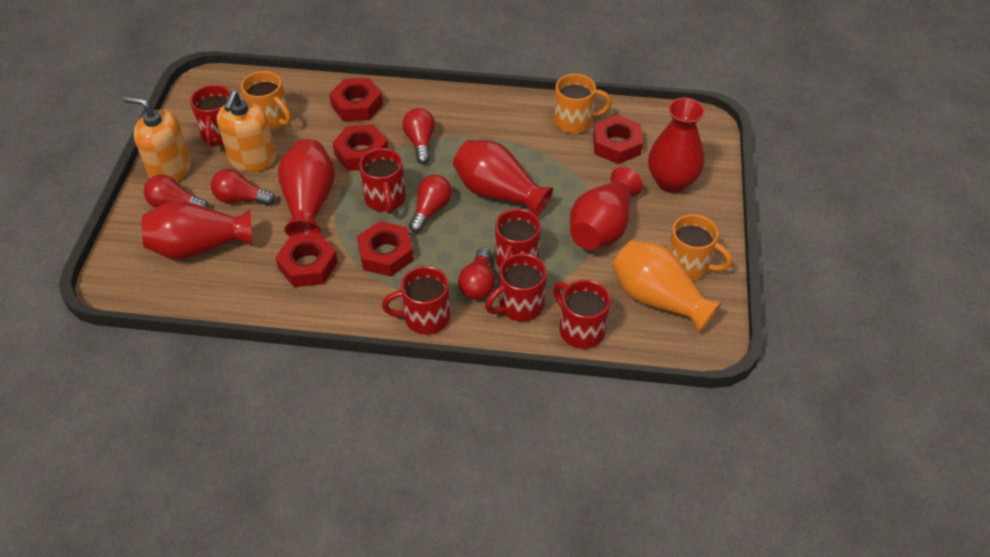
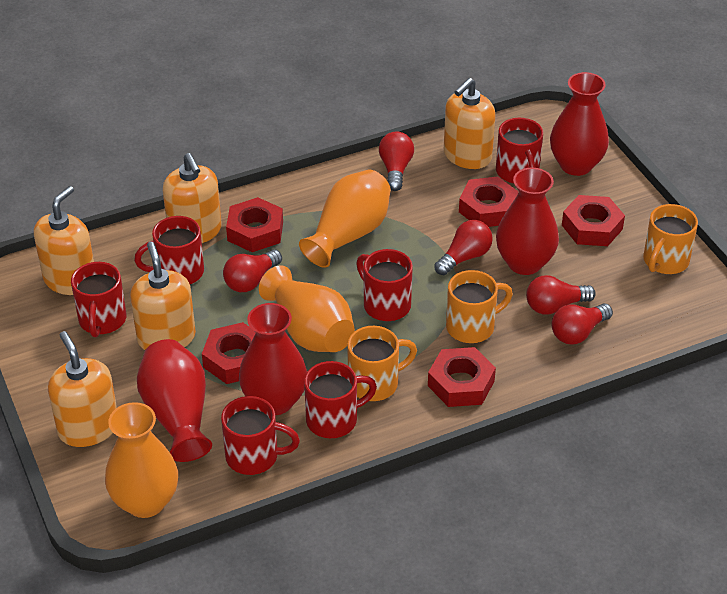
orange soap dispenser: 2 -> 5
orange vase: 1 -> 3
red vase: 5 -> 4

